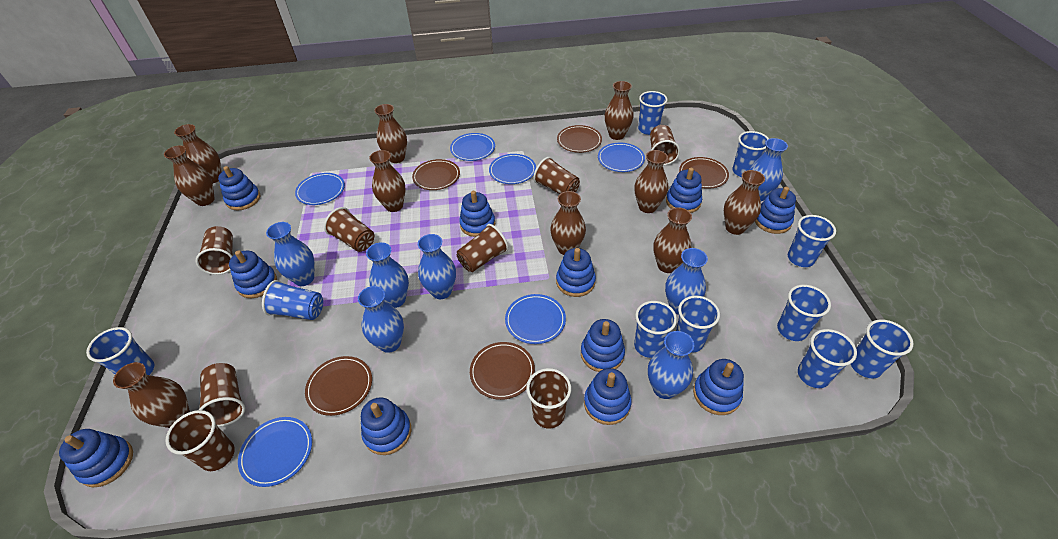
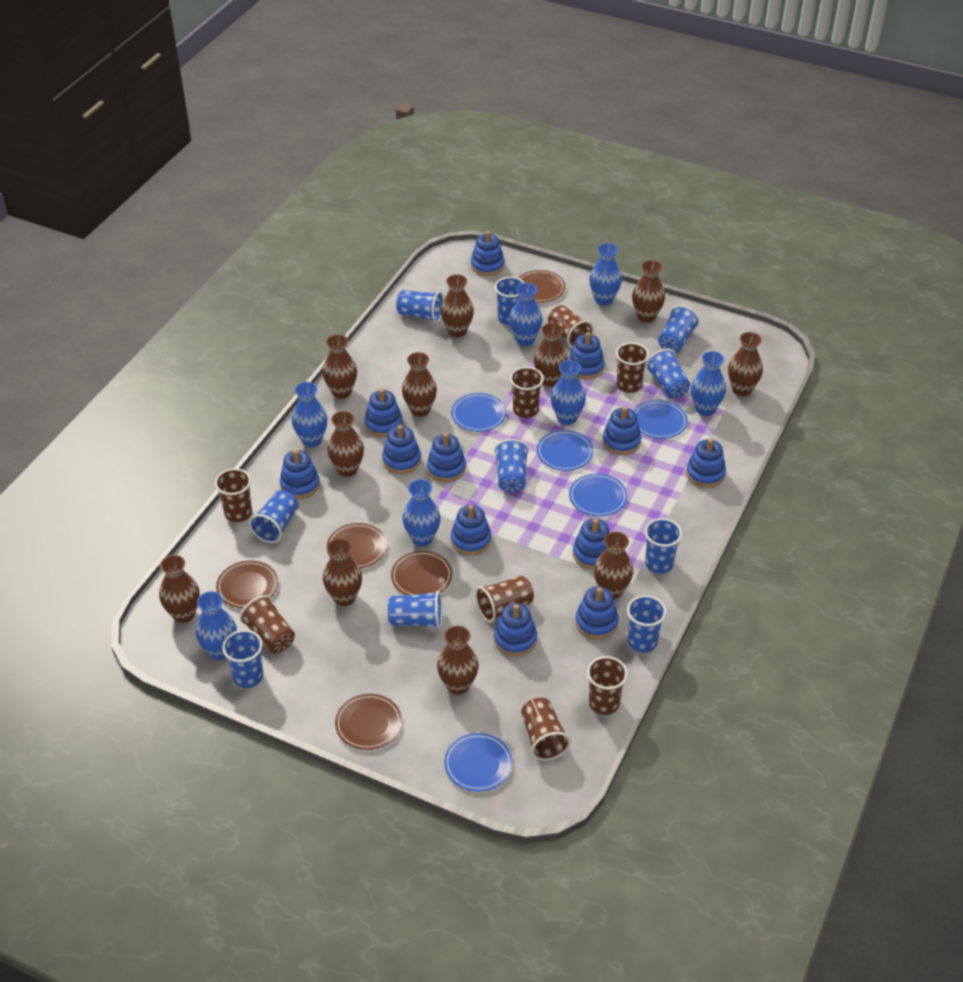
blue plate: 6 -> 5
blue stacking toy: 11 -> 12
brown vase: 10 -> 11

